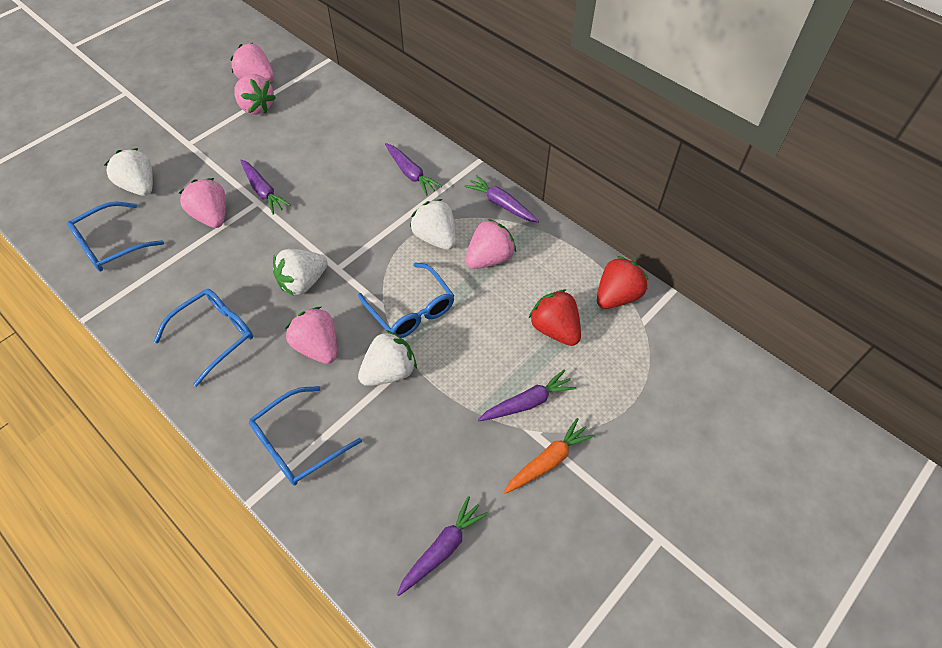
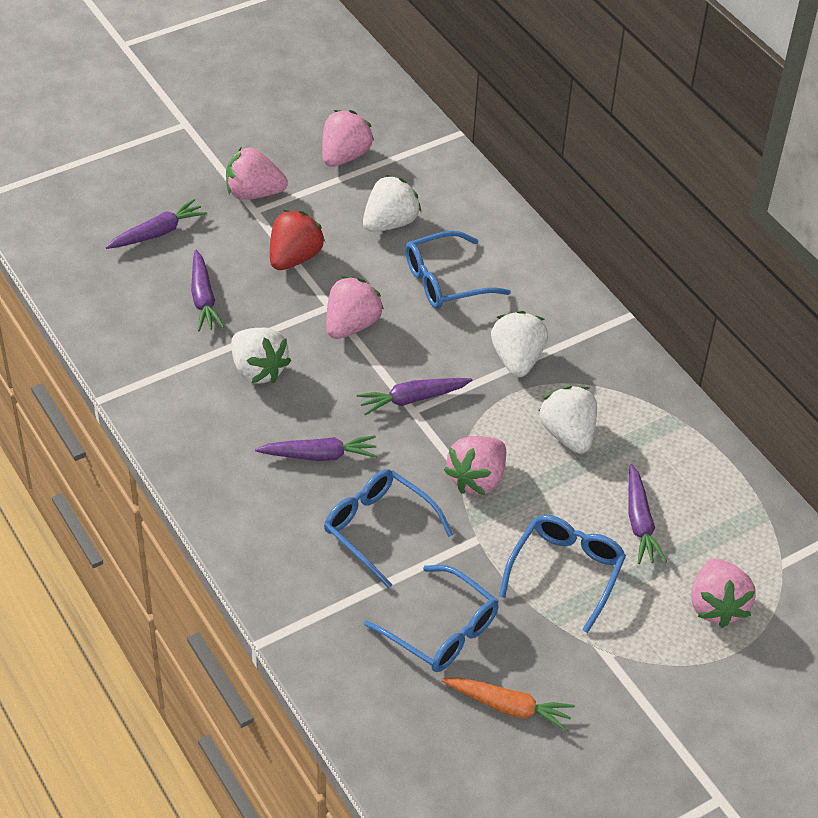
red strawberry: 2 -> 1

